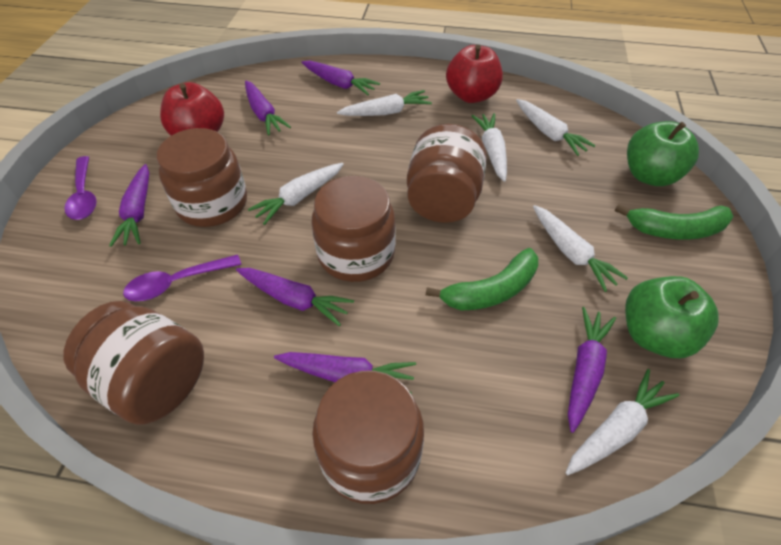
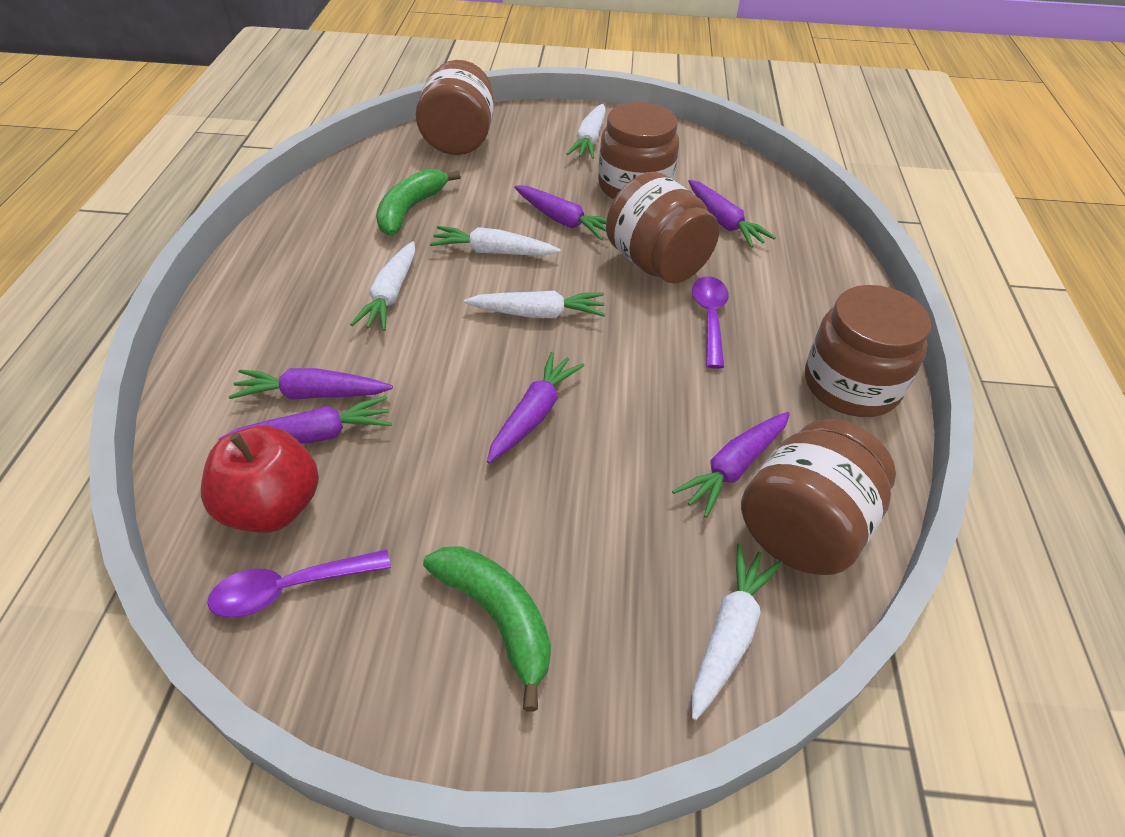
green apple: 2 -> 0
red apple: 2 -> 1
white carrot: 6 -> 5

